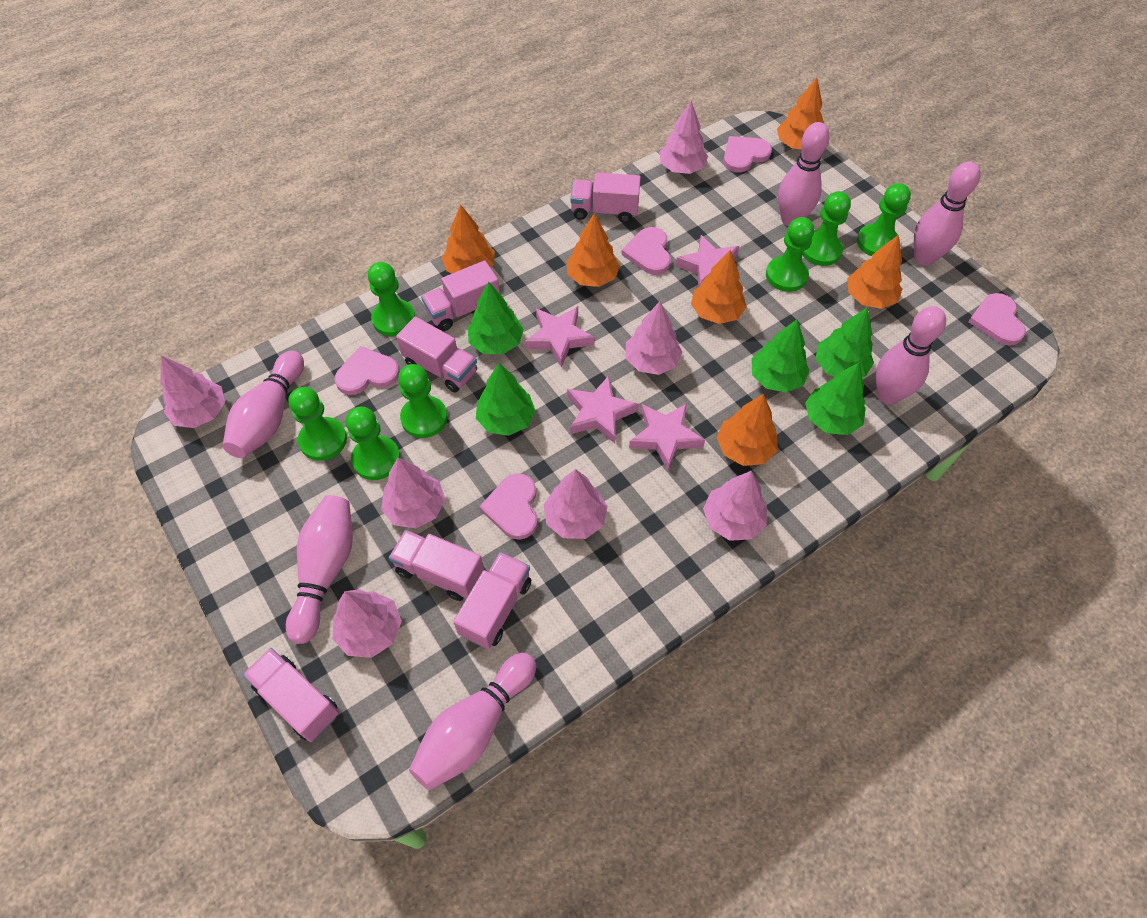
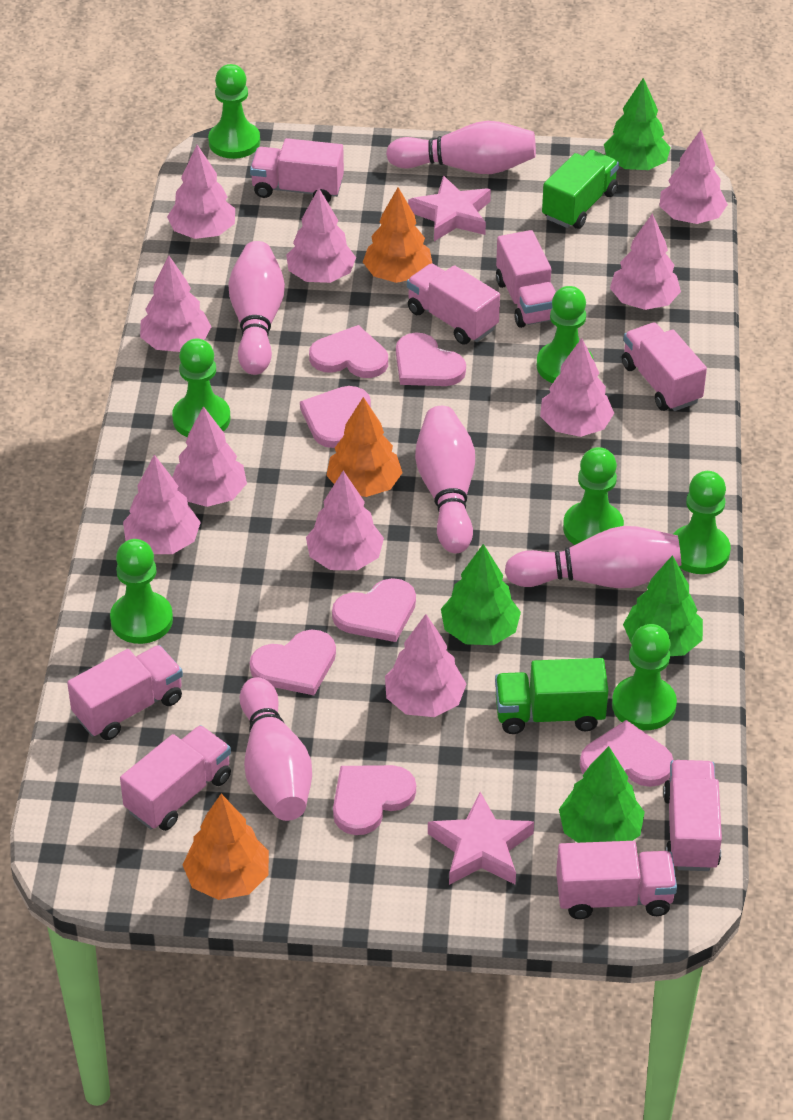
green tree: 5 -> 4
green truck: 0 -> 2
orange tree: 6 -> 3
pink bowling pin: 6 -> 5
pink heart: 5 -> 7
pink star: 4 -> 2
pink tree: 7 -> 10
pink truck: 6 -> 8

